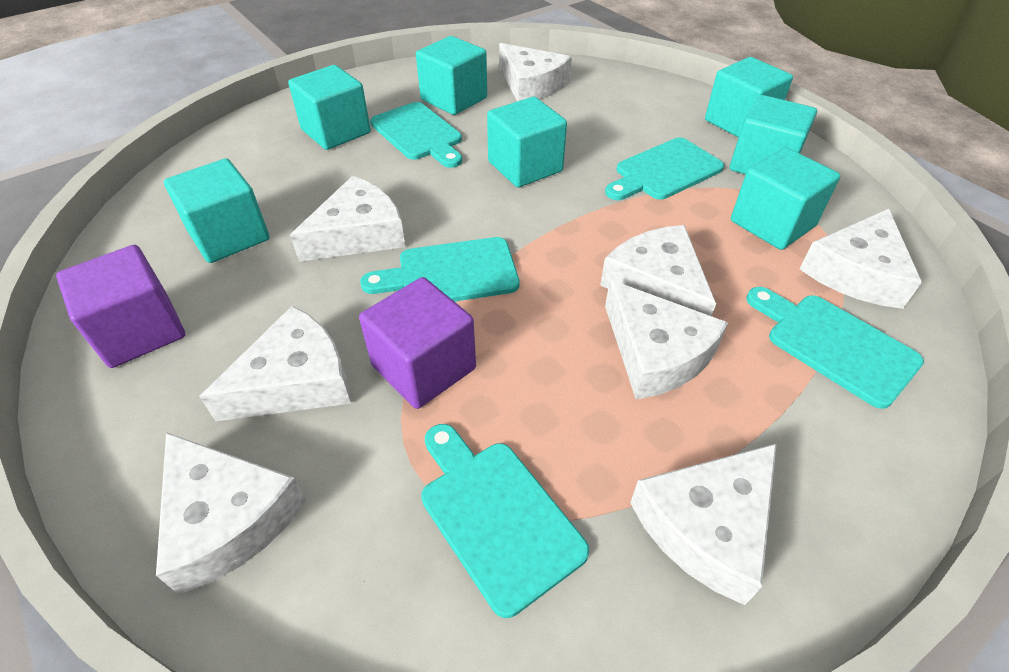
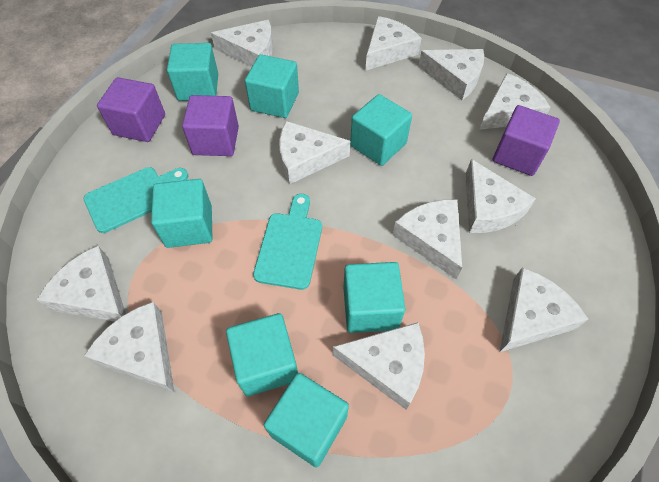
purple cube: 2 -> 3
turquoise cutting board: 5 -> 2
white cheese: 8 -> 11

